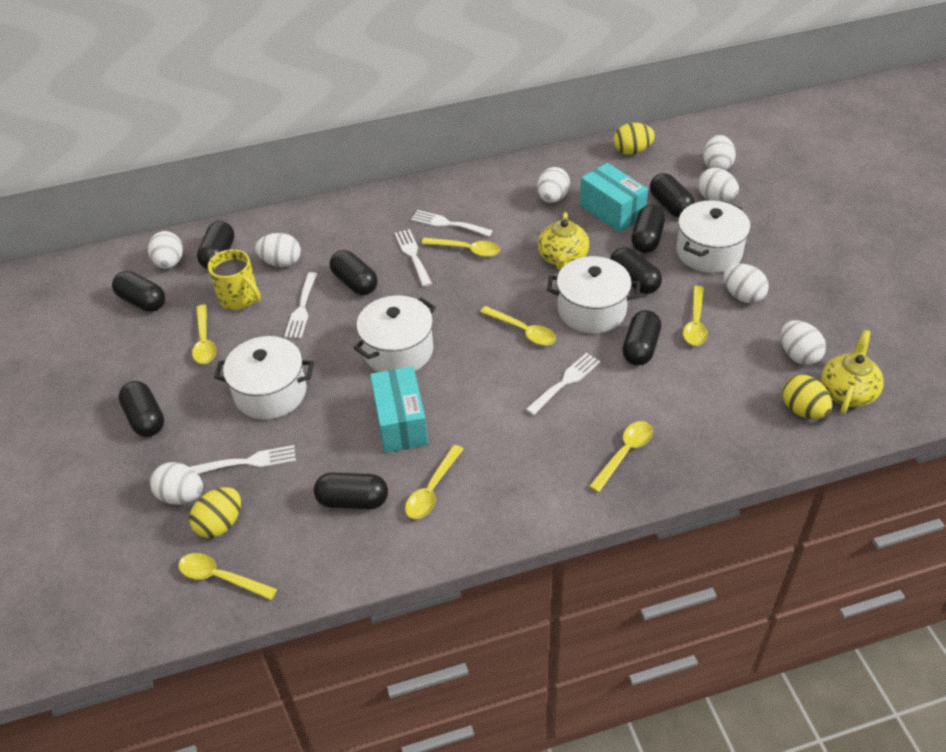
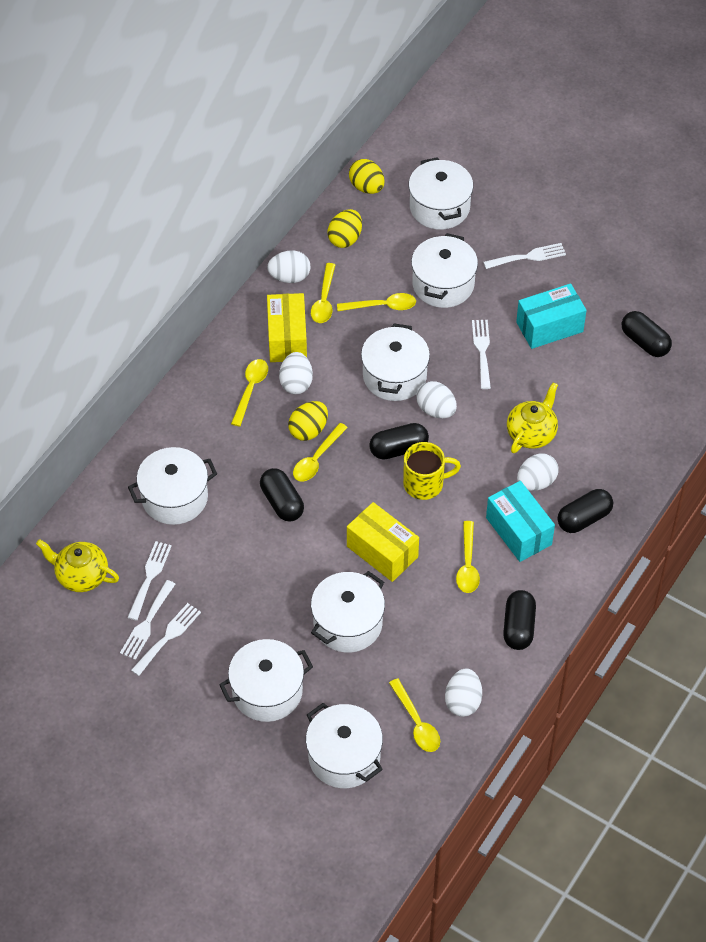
black capsule: 9 -> 5
white egg: 8 -> 5
white pot: 4 -> 7
yellow box: 0 -> 2
yellow spoon: 7 -> 6

